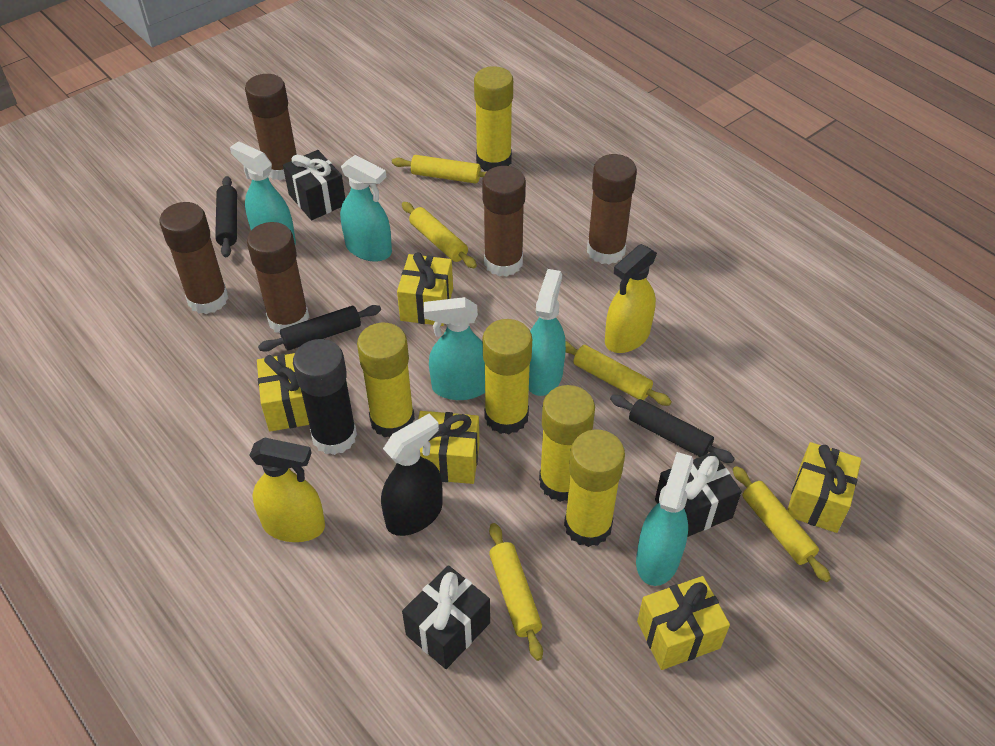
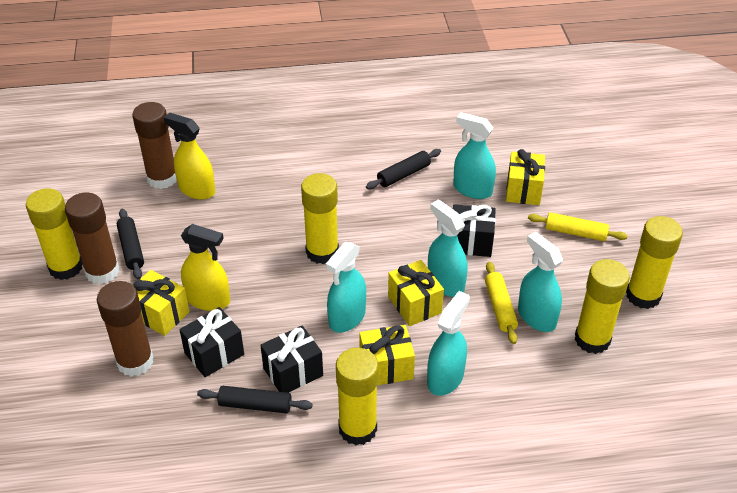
black glue stick: 1 -> 0
black spray bottle: 1 -> 0
brown glue stick: 5 -> 3
yellow gift: 5 -> 4
yellow rolling pin: 5 -> 2

